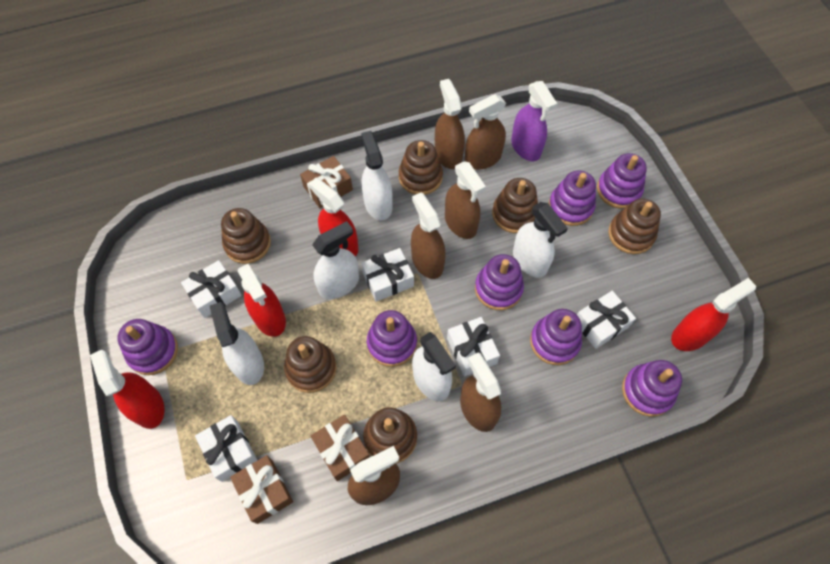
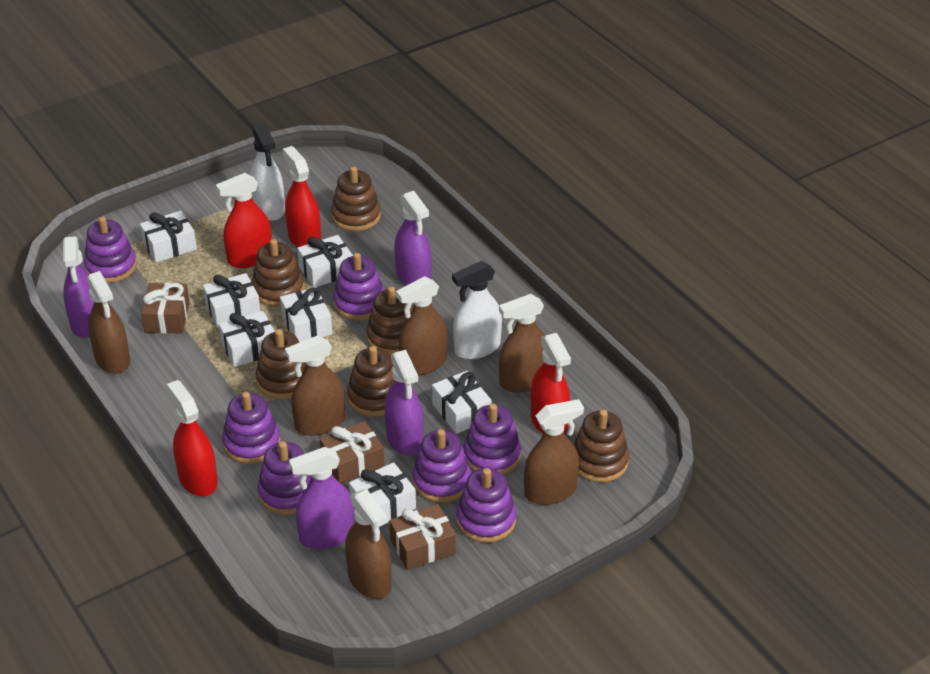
purple spray bottle: 1 -> 4
white gift: 5 -> 7
white spray bottle: 5 -> 2

